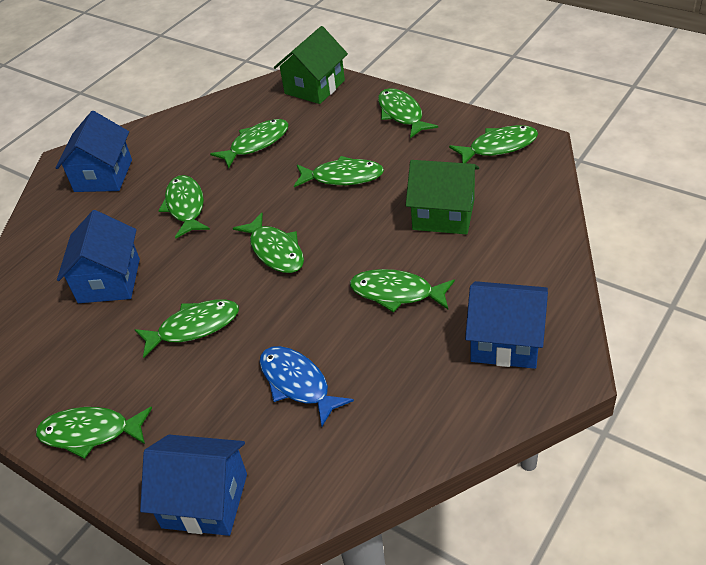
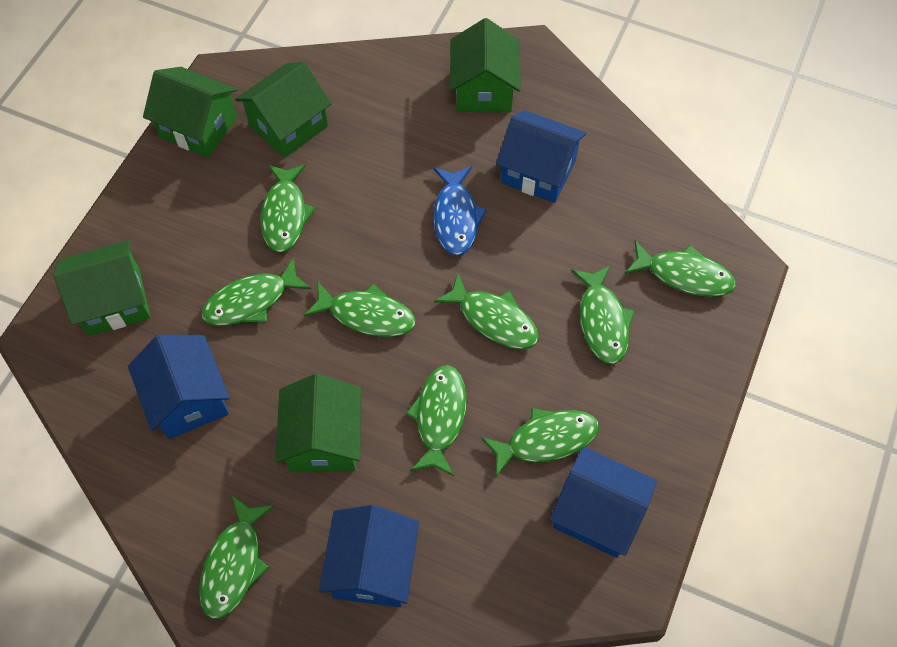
green house: 2 -> 5

